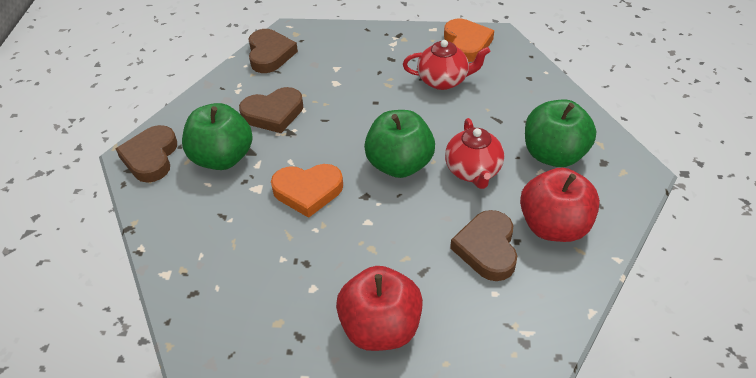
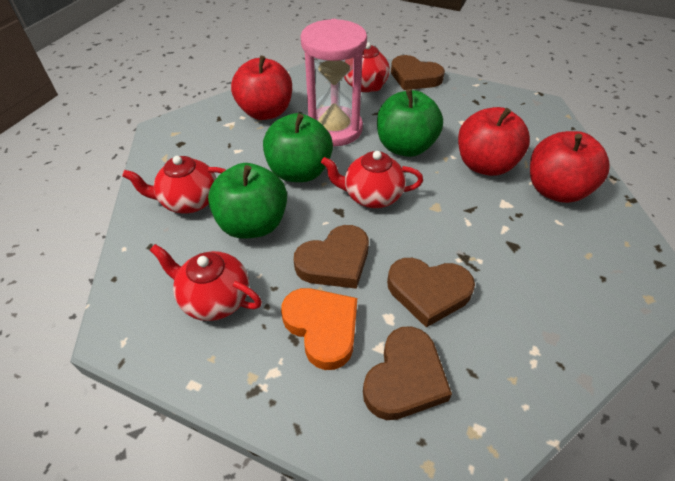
orange heart: 2 -> 1
pink hourglass: 0 -> 1
red apple: 2 -> 3
red teapot: 2 -> 4

